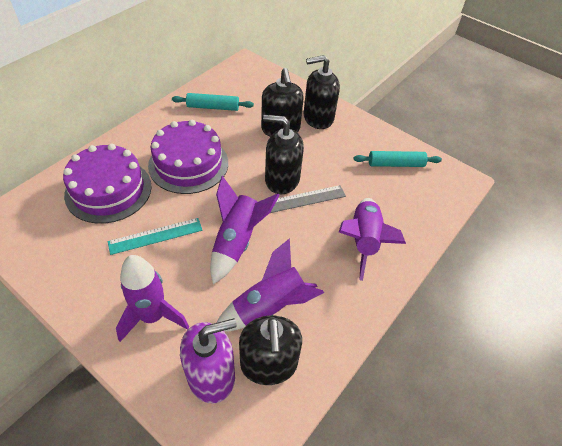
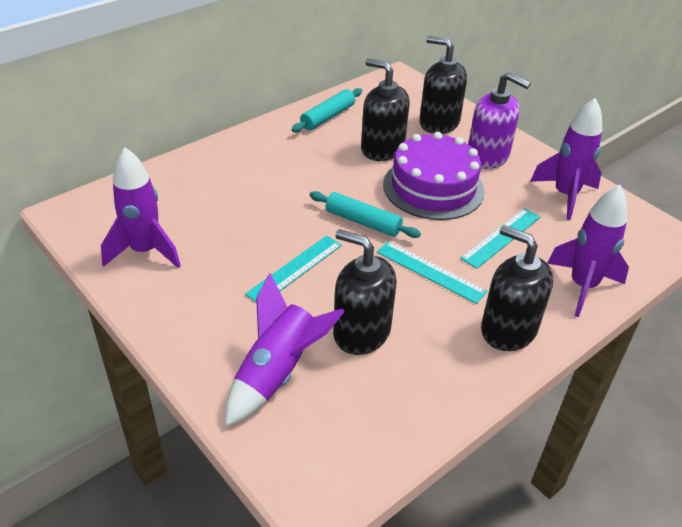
grey ruler: 1 -> 0
purple cake: 2 -> 1
turquoise ruler: 1 -> 3

